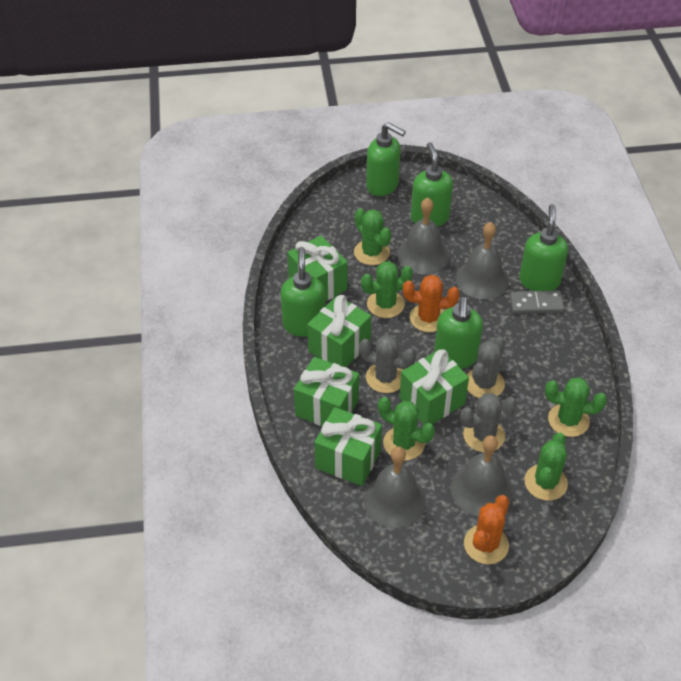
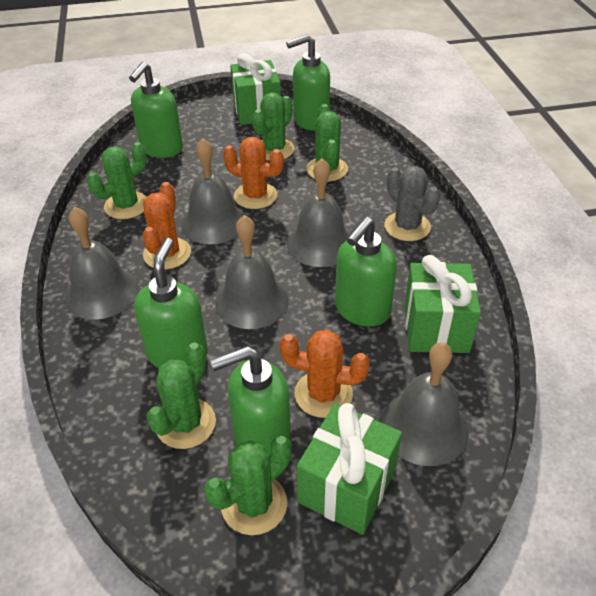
green gift: 5 -> 3
grey bell: 4 -> 5
grey cactus: 3 -> 1
grey domino: 1 -> 0
orange cactus: 2 -> 3

